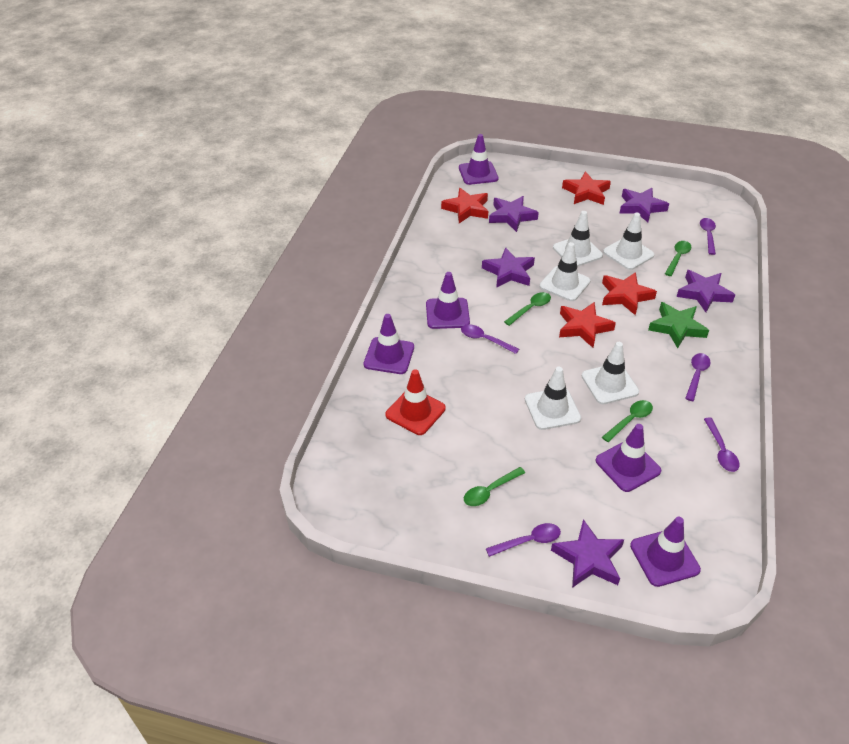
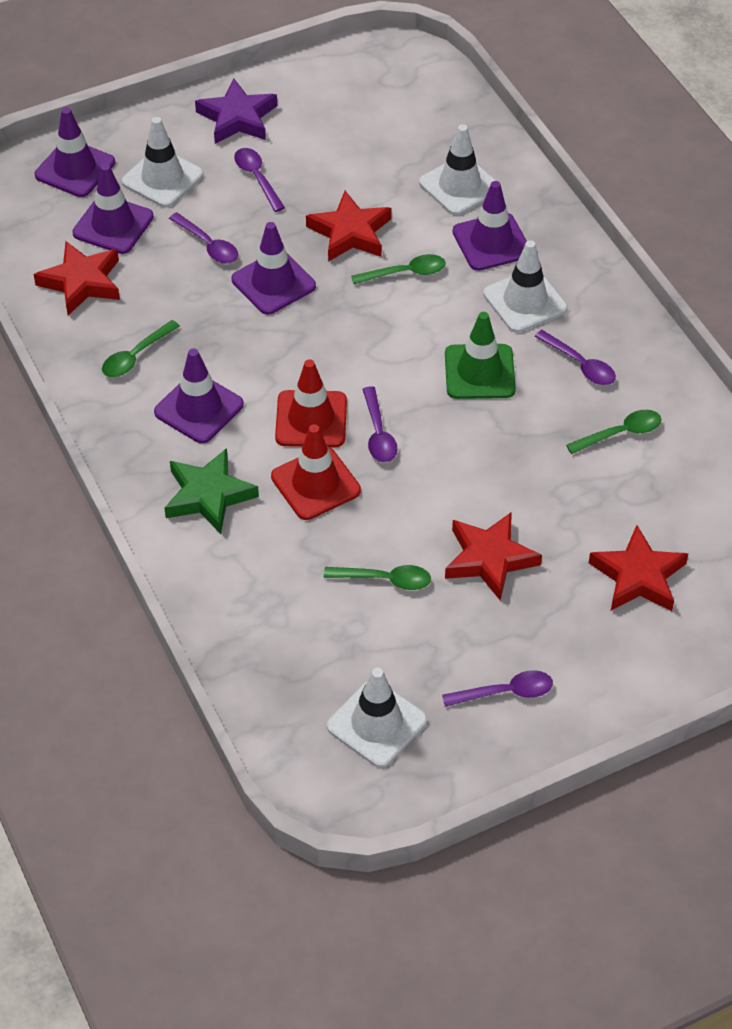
green traffic cone: 0 -> 1
purple star: 5 -> 1
red traffic cone: 1 -> 2
white traffic cone: 5 -> 4

